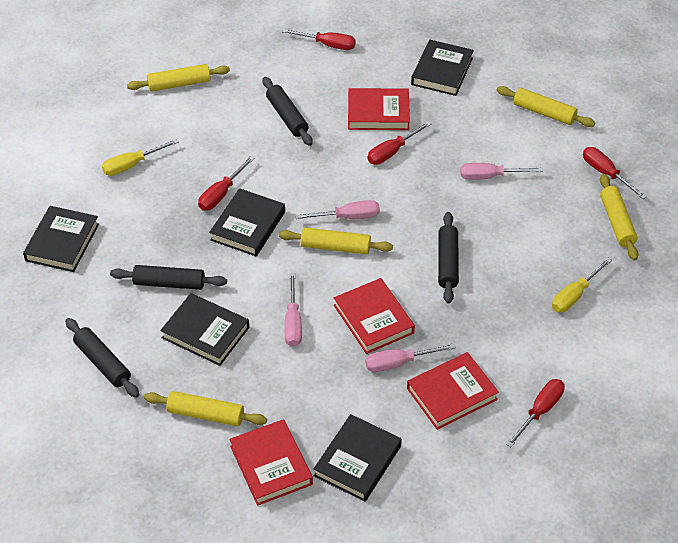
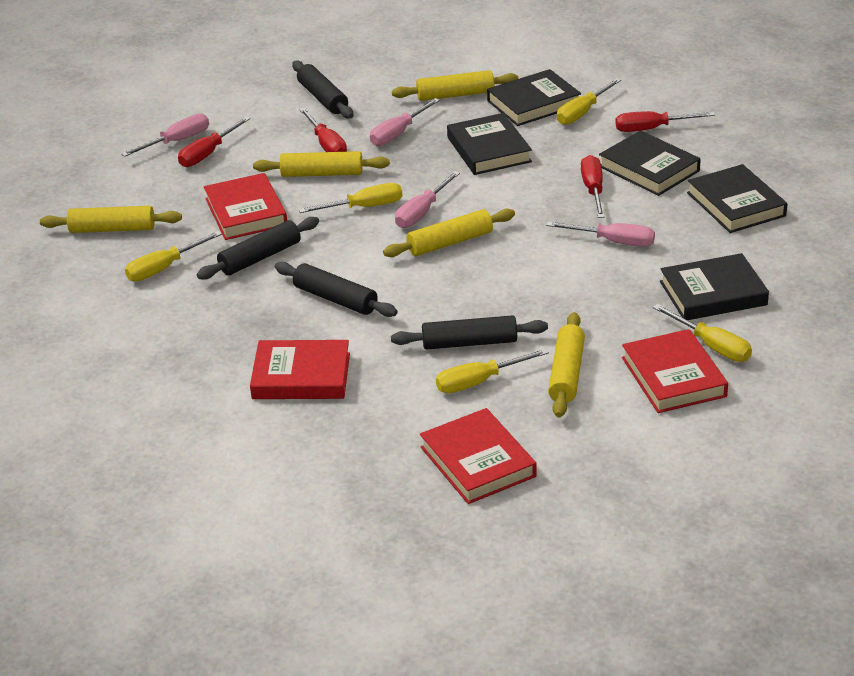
red screwdriver: 5 -> 4
yellow screwdriver: 2 -> 5

